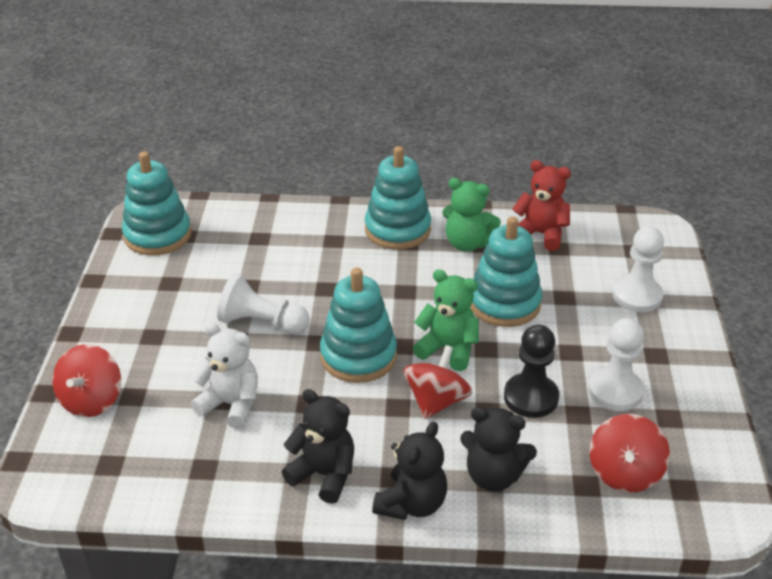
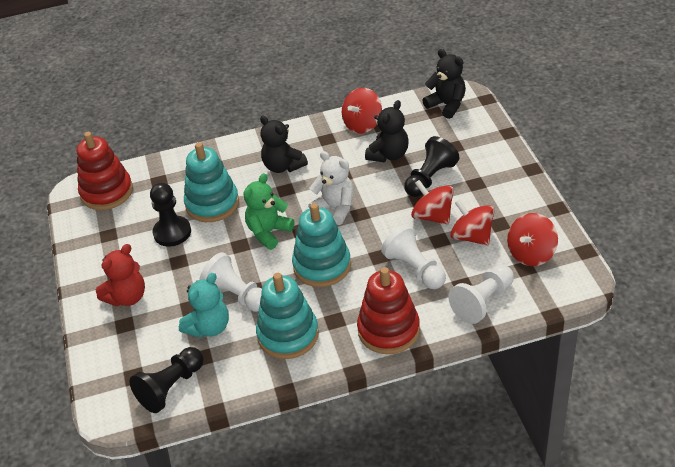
black pawn: 1 -> 3
green teddy bear: 2 -> 1
red spinning top: 3 -> 4
red stacking toy: 0 -> 2
turquoise stacking toy: 4 -> 3
turquoise teddy bear: 0 -> 1

